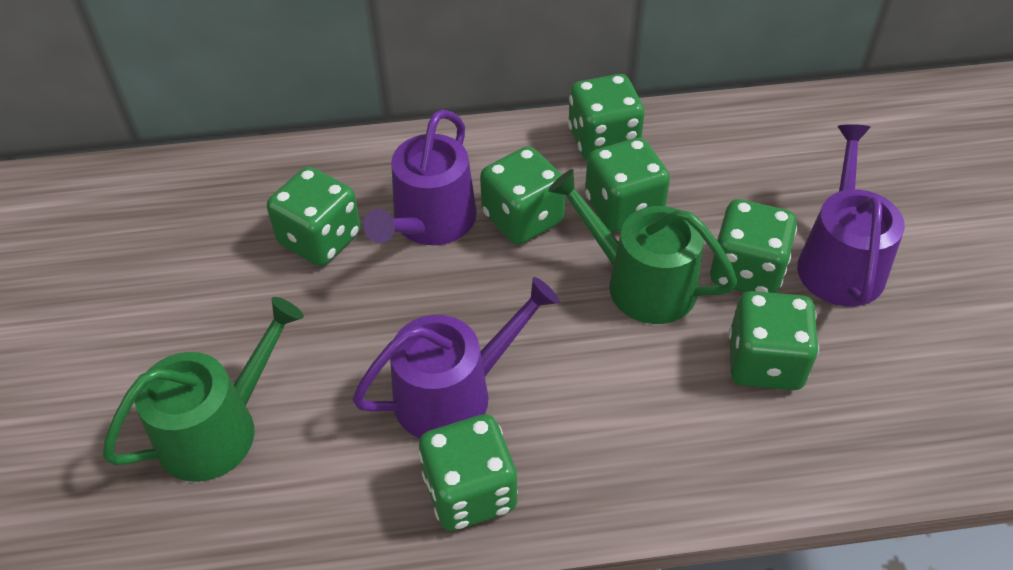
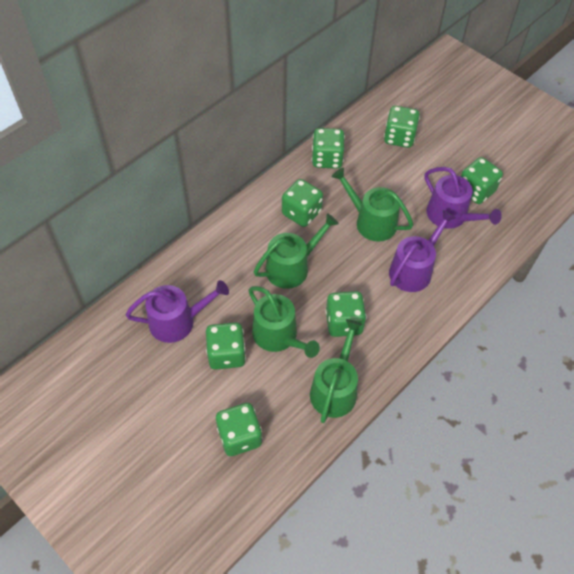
green watering can: 2 -> 4

